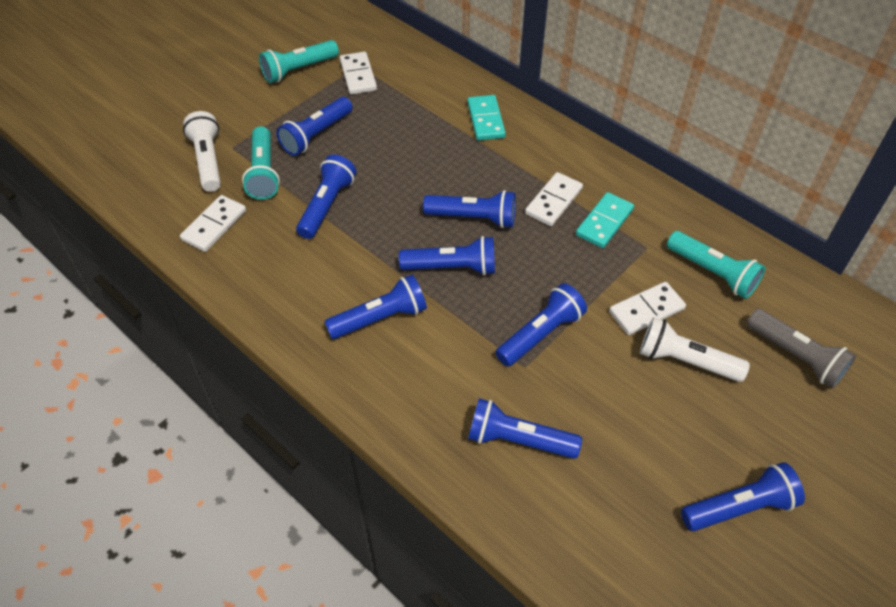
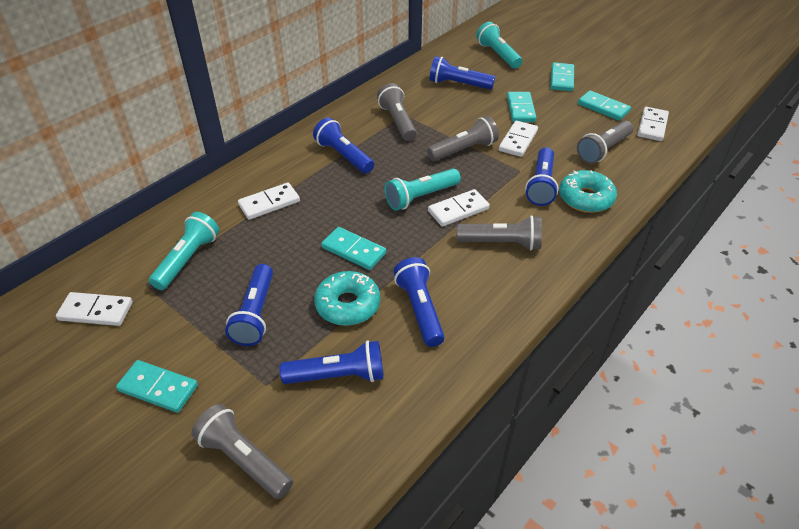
blue flashlight: 8 -> 6
grey flashlight: 1 -> 5
turquoise domino: 2 -> 5
turquoise donut: 0 -> 2
white domino: 4 -> 5
white flashlight: 2 -> 0

